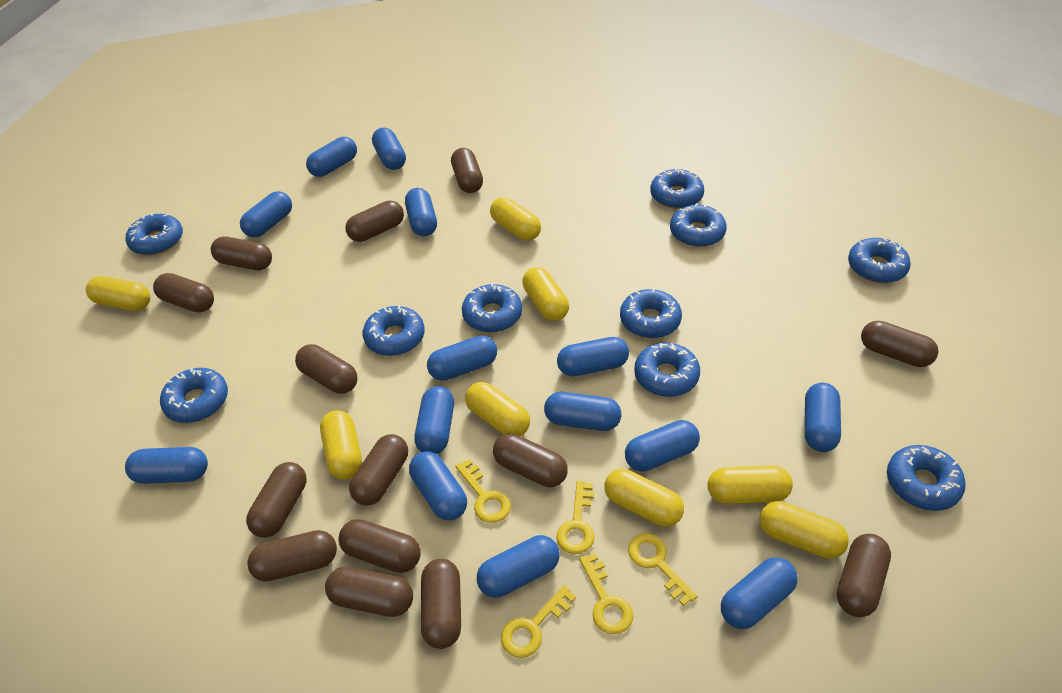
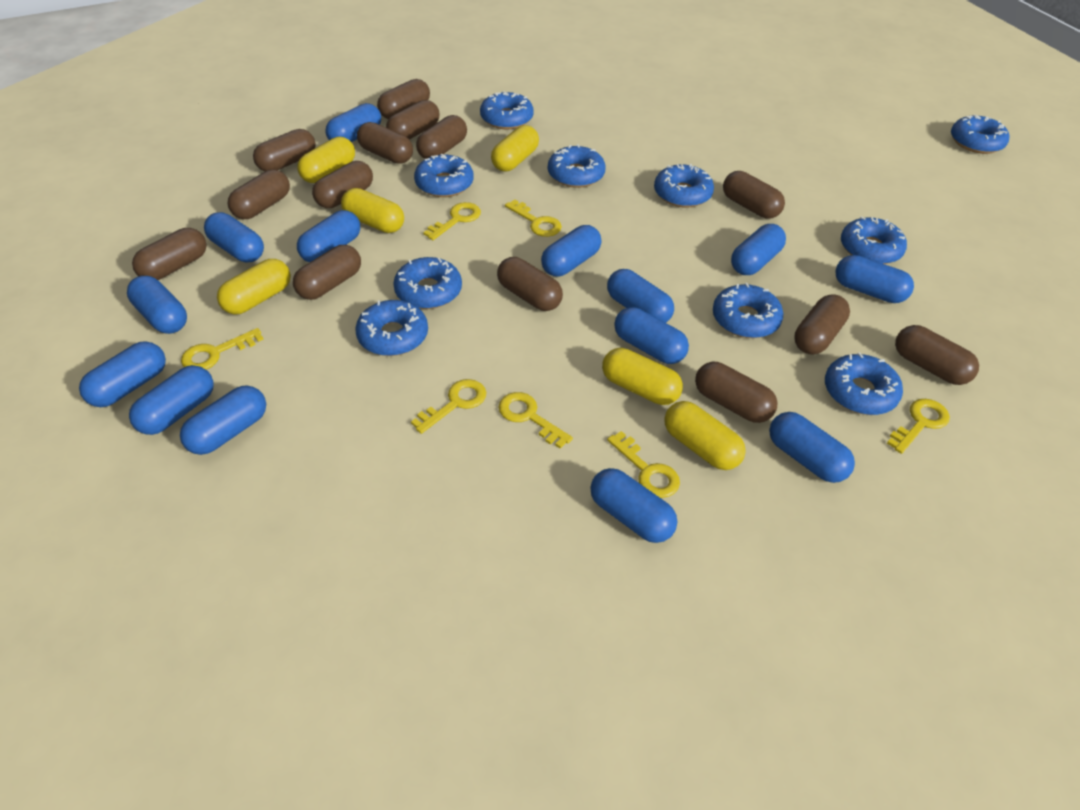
yellow capsule: 8 -> 6
yellow key: 5 -> 7

